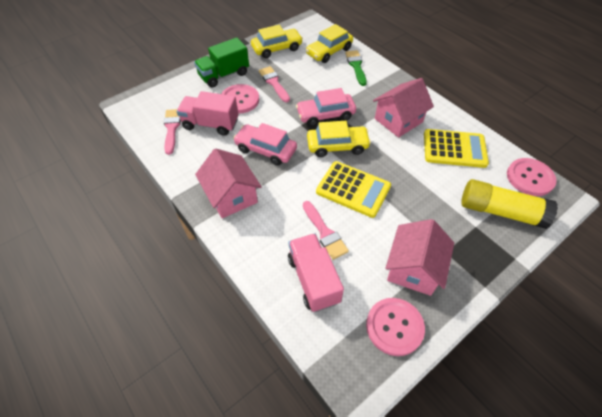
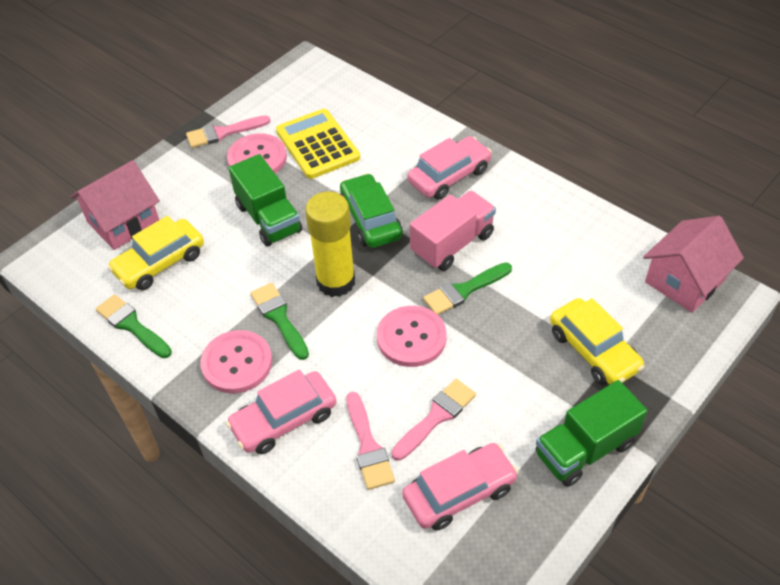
green brush: 1 -> 3
green car: 0 -> 1
green truck: 1 -> 2
pink car: 2 -> 3
pink house: 3 -> 2
pink truck: 2 -> 1
yellow calculator: 2 -> 1
yellow car: 3 -> 2

